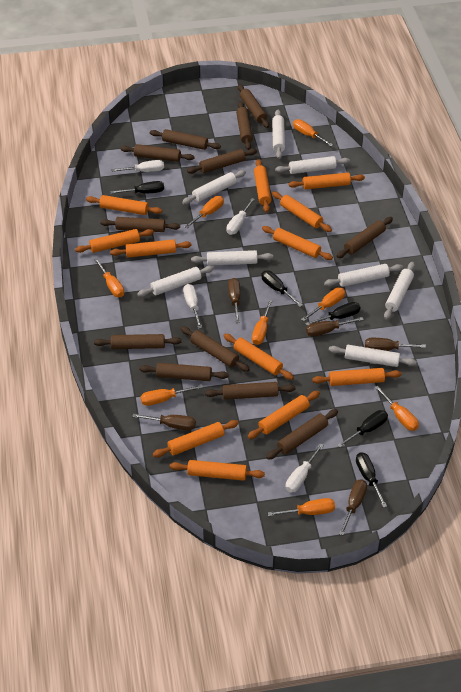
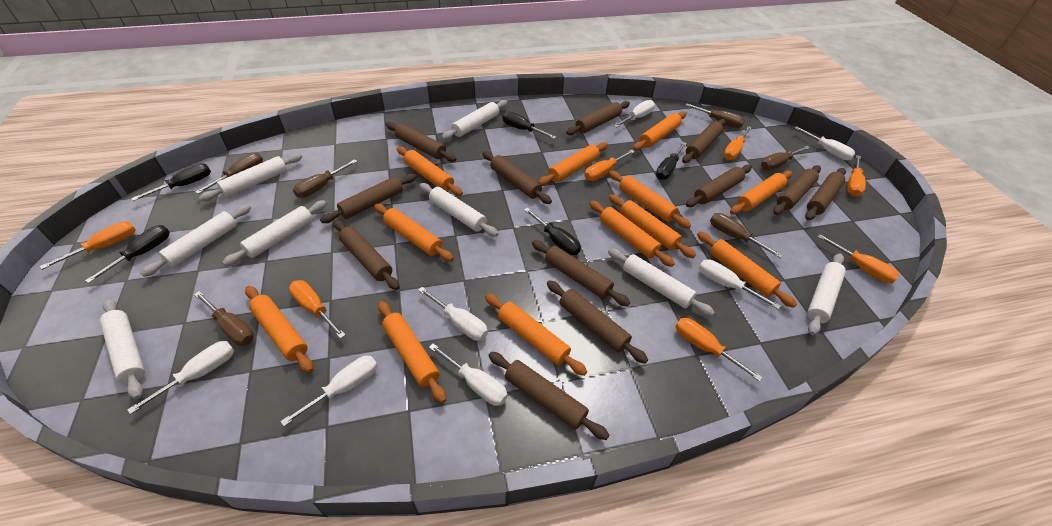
brown screwdriver: 5 -> 6
orange screwdriver: 8 -> 7
white screwdriver: 4 -> 7

